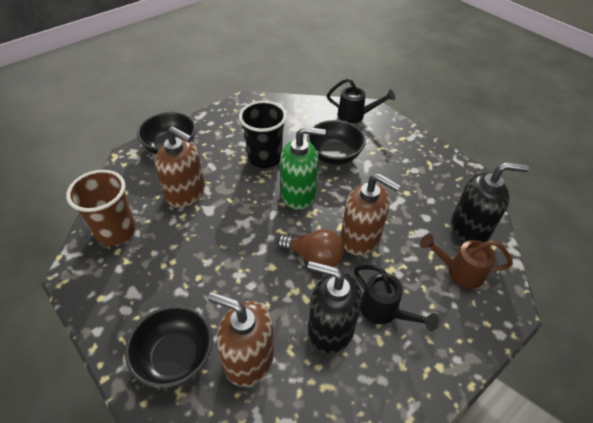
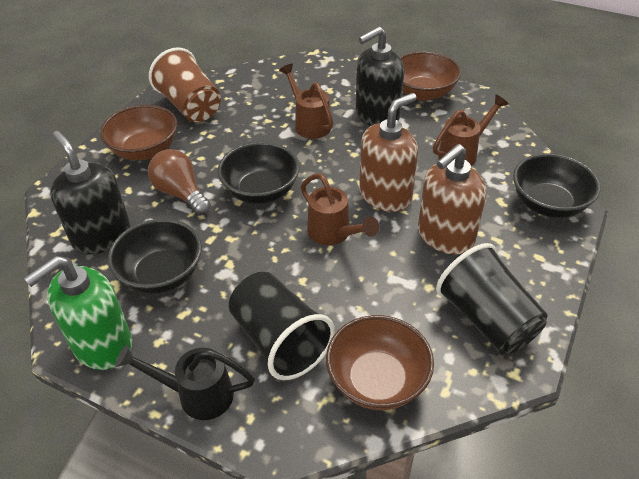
black cup: 1 -> 2
black watering can: 2 -> 1
brown bowl: 0 -> 3
brown soap dispenser: 3 -> 2
brown watering can: 1 -> 3

